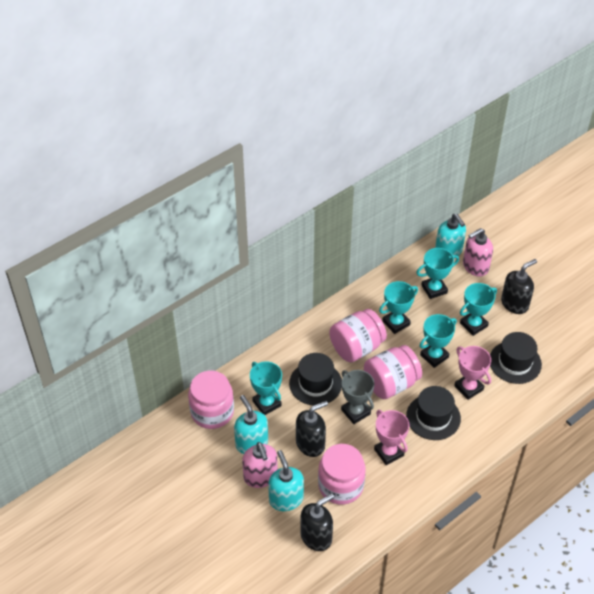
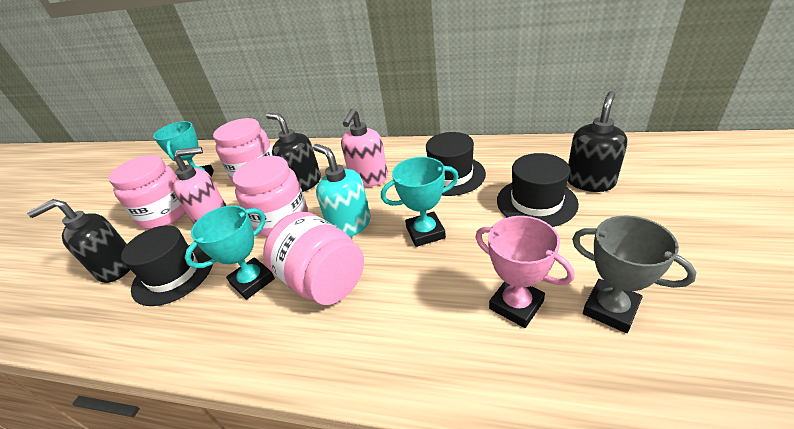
pink trophy: 2 -> 1
turquoise soap dispenser: 3 -> 1
turquoise trophy: 5 -> 3

